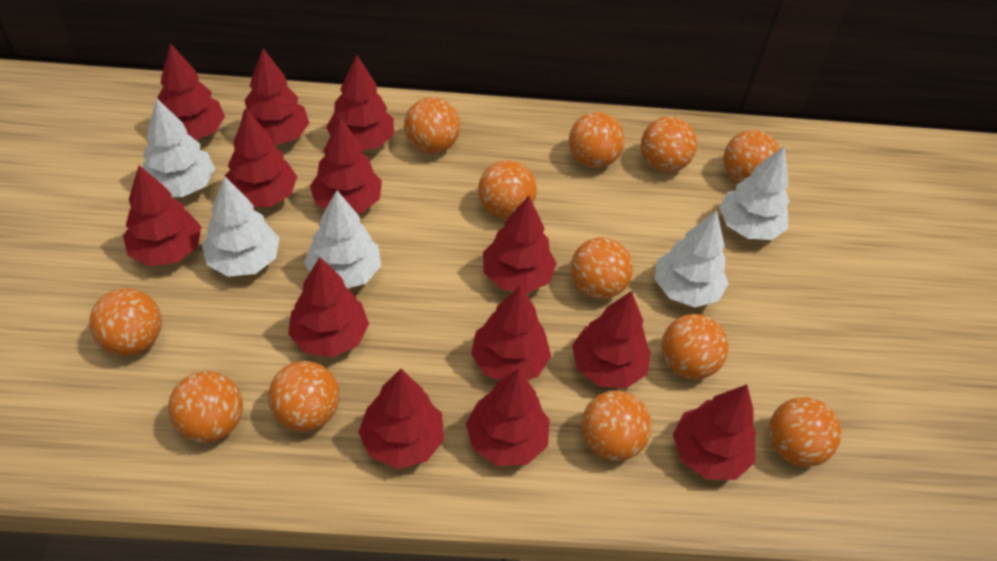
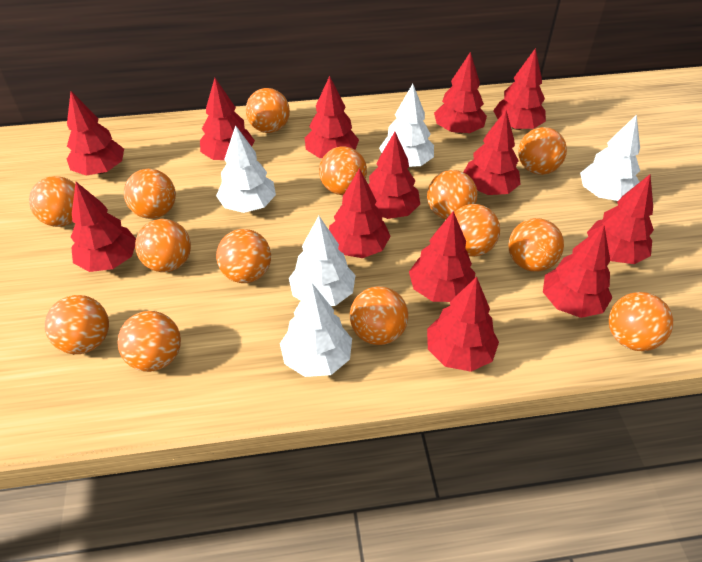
orange ball: 12 -> 14

